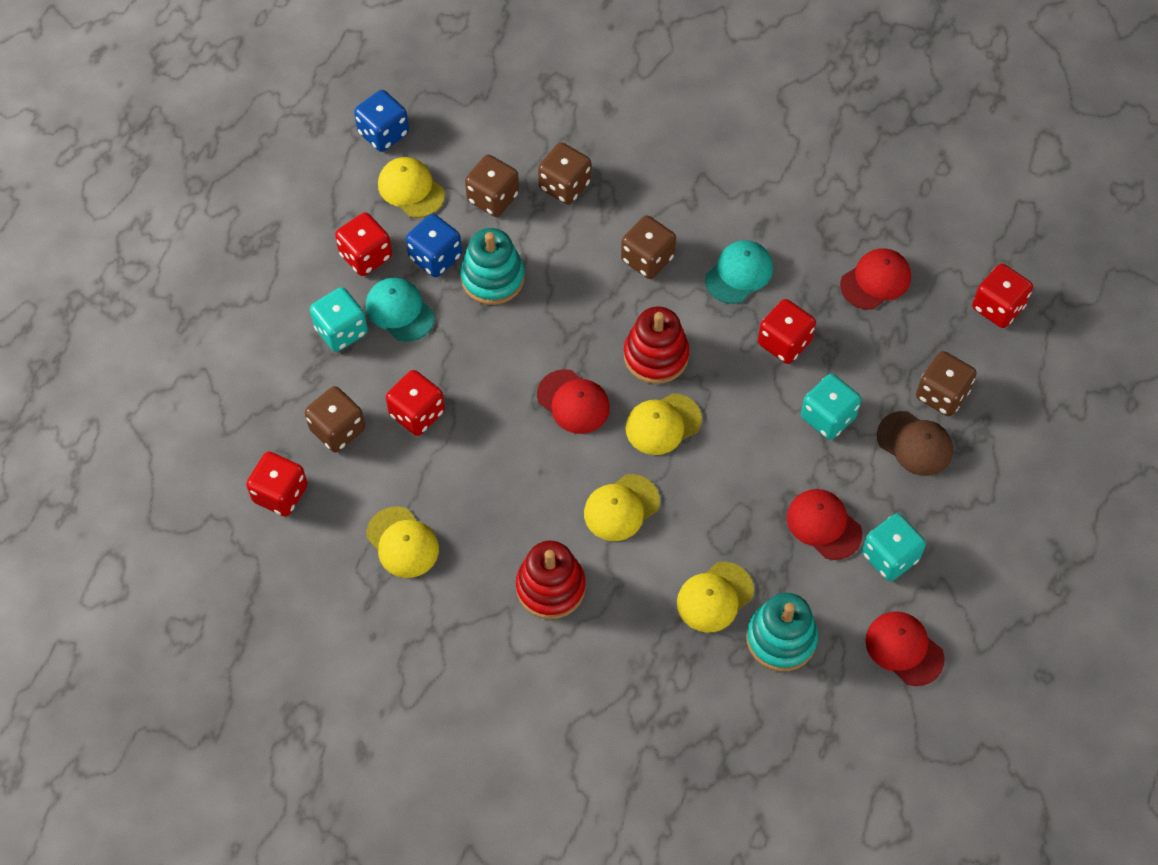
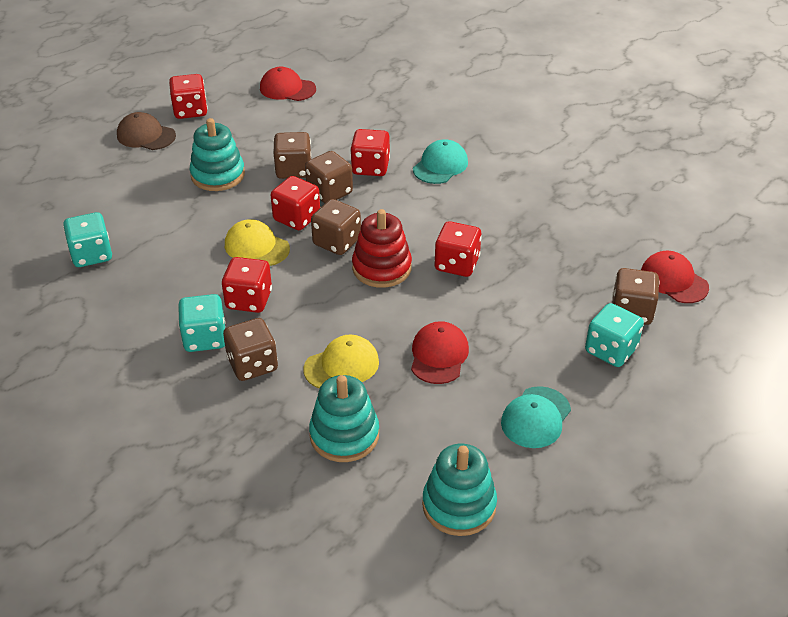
blue dice: 2 -> 0
red cap: 4 -> 3
red stacking toy: 2 -> 1
turquoise stacking toy: 2 -> 3
yellow cap: 5 -> 2

